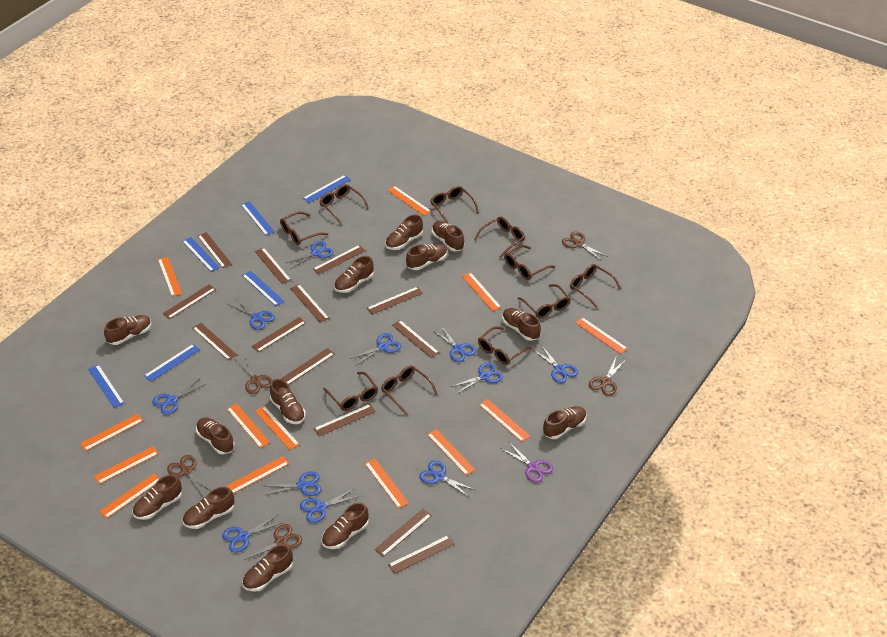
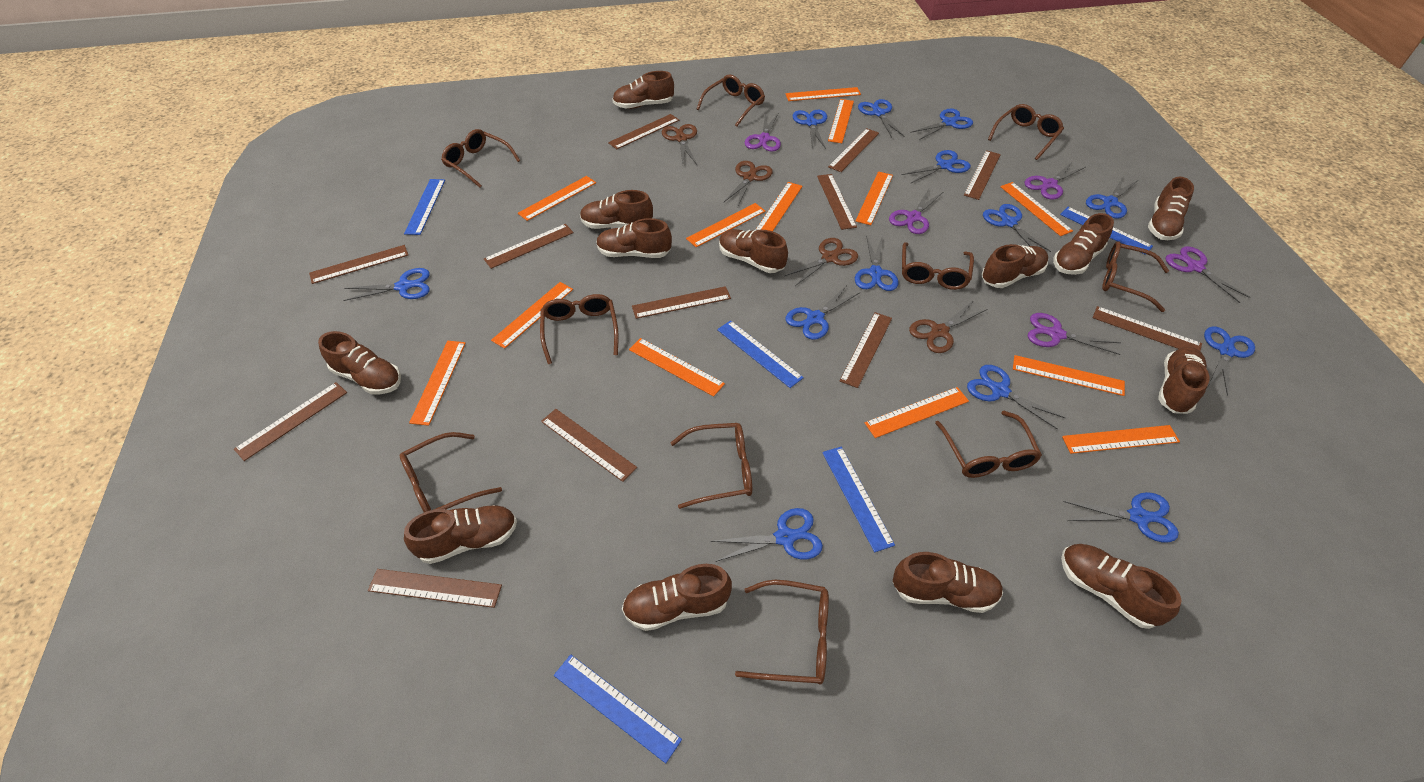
blue ruler: 6 -> 5
blue scissors: 11 -> 13
brown ruler: 13 -> 12
brown scissors: 5 -> 4
purple scissors: 1 -> 5

